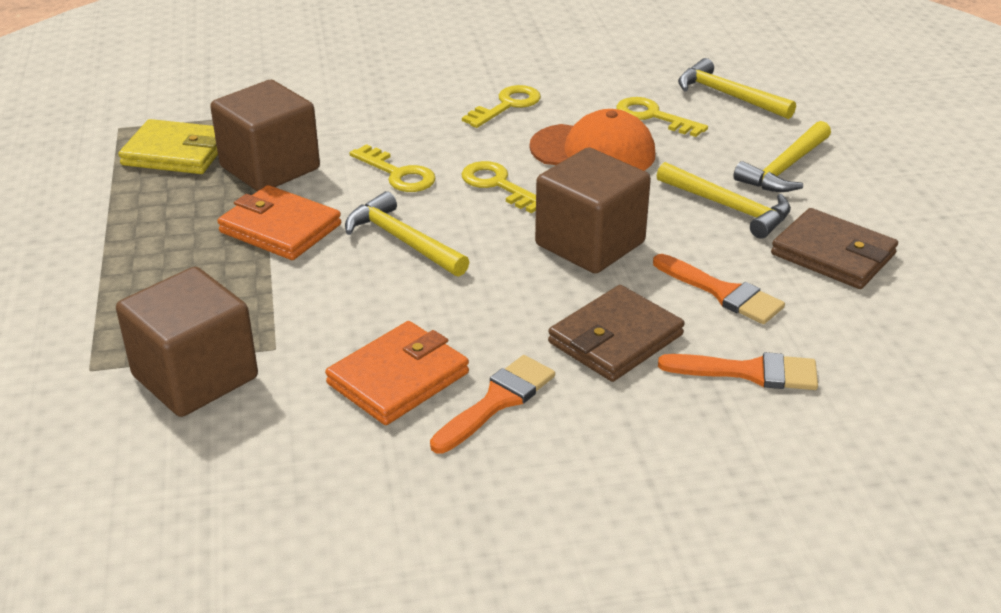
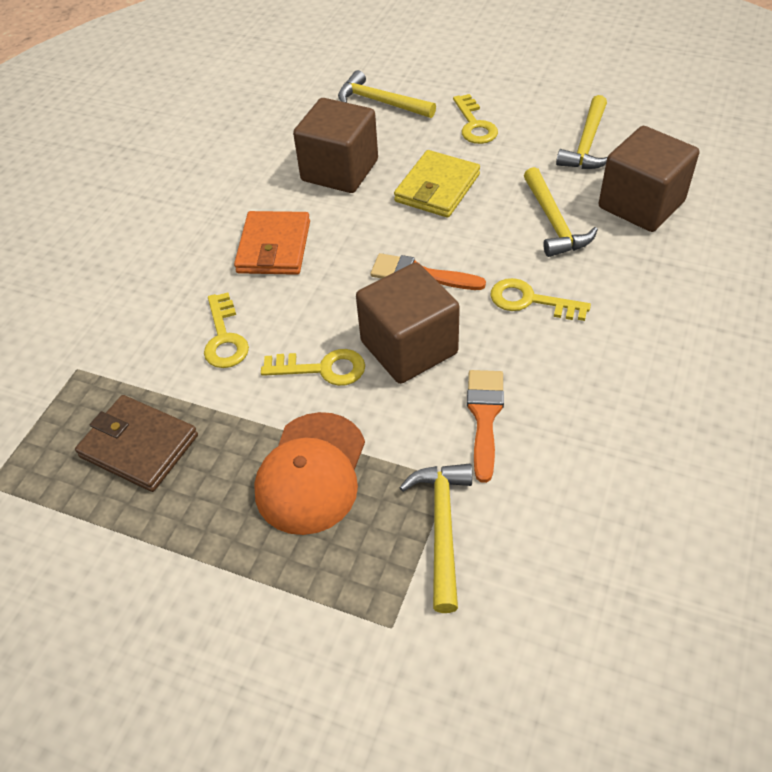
brown wallet: 2 -> 1
orange brush: 3 -> 2
orange wallet: 2 -> 1

